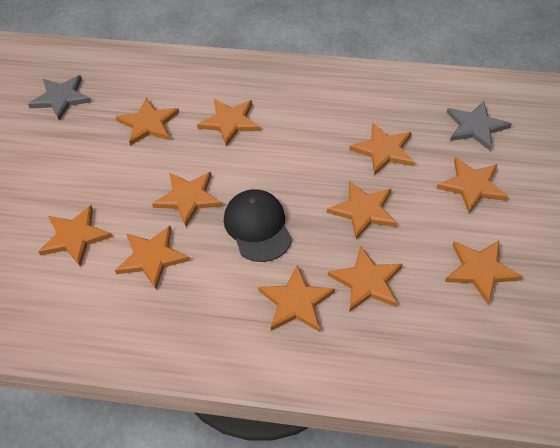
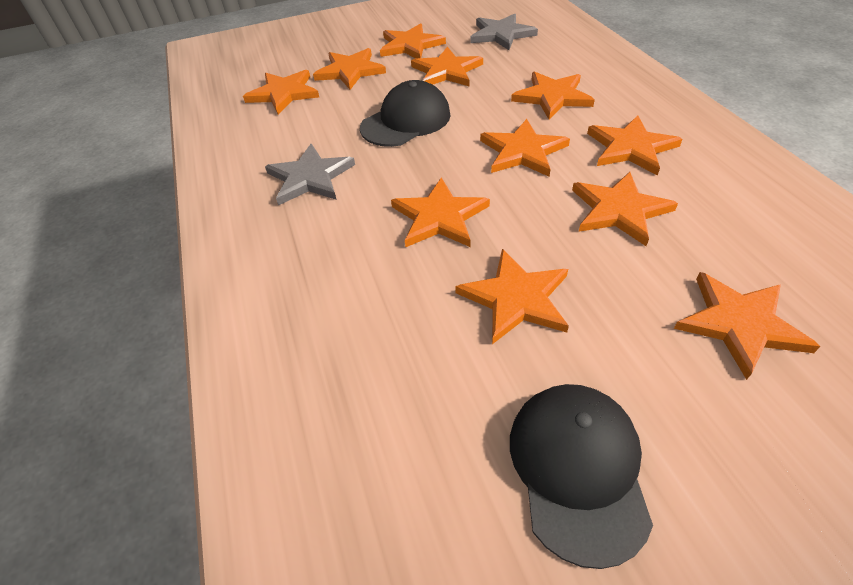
black cap: 1 -> 2

